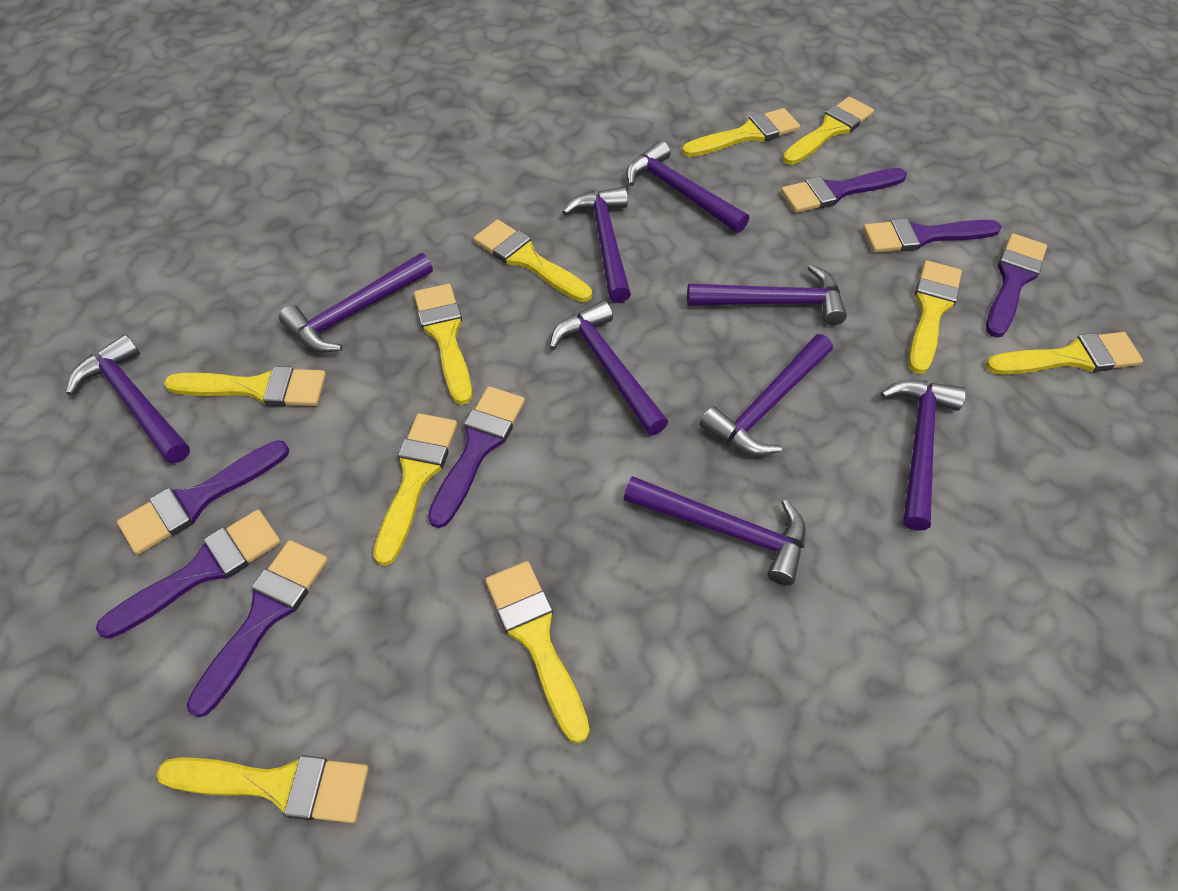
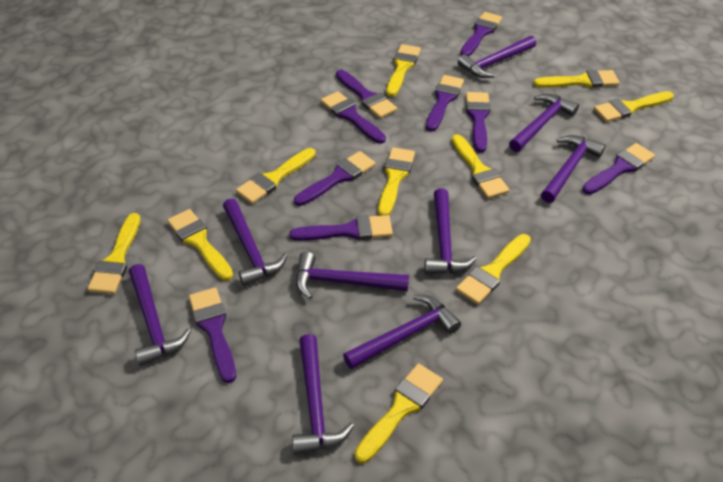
purple brush: 7 -> 9

